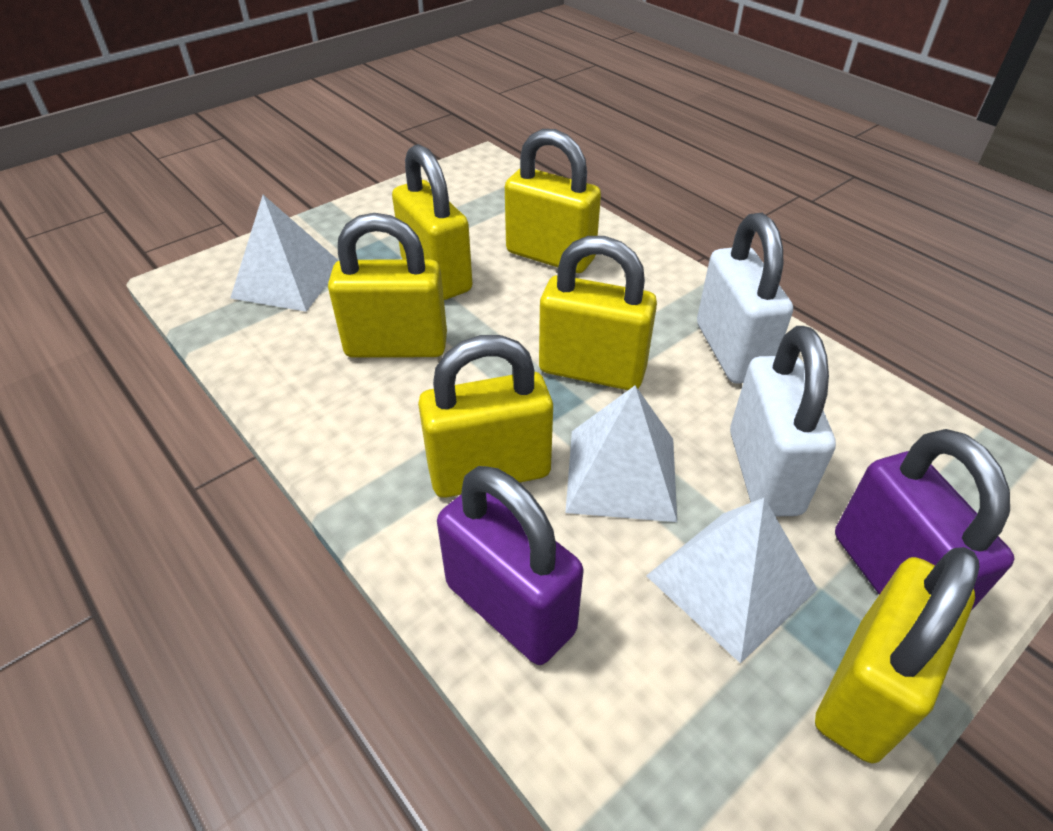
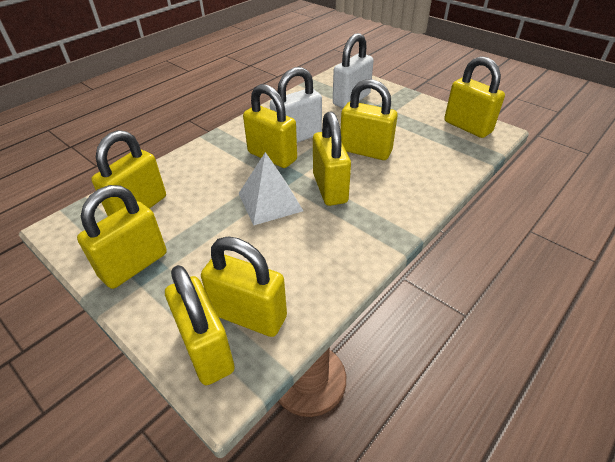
purple padlock: 2 -> 0
white pyramid: 3 -> 1
yellow padlock: 6 -> 8

